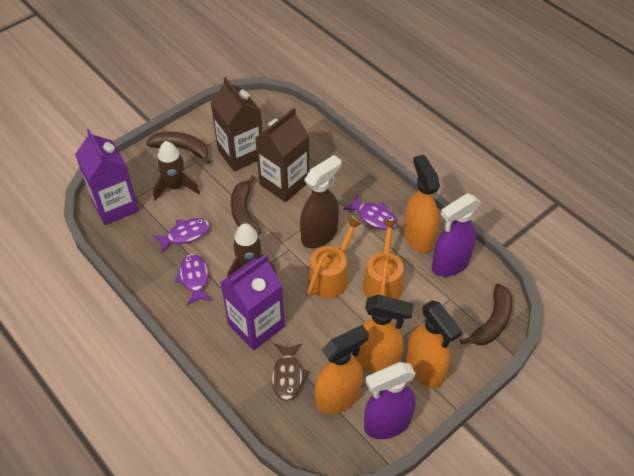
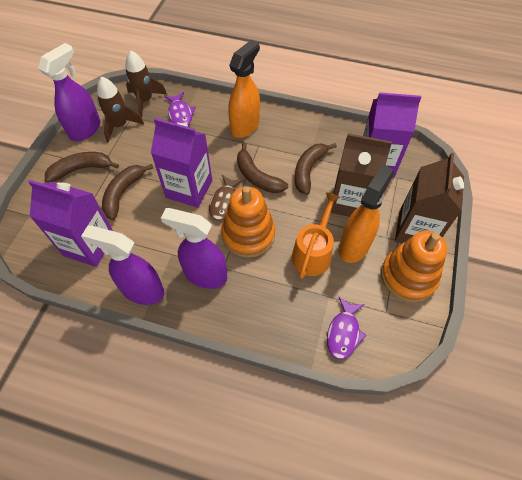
brown banana: 3 -> 4
brown spray bottle: 1 -> 0
orange spray bottle: 4 -> 2
orange stacking toy: 0 -> 2
orange watering can: 2 -> 1
purple carton: 2 -> 3
purple fish: 3 -> 2
purple spray bottle: 2 -> 3

